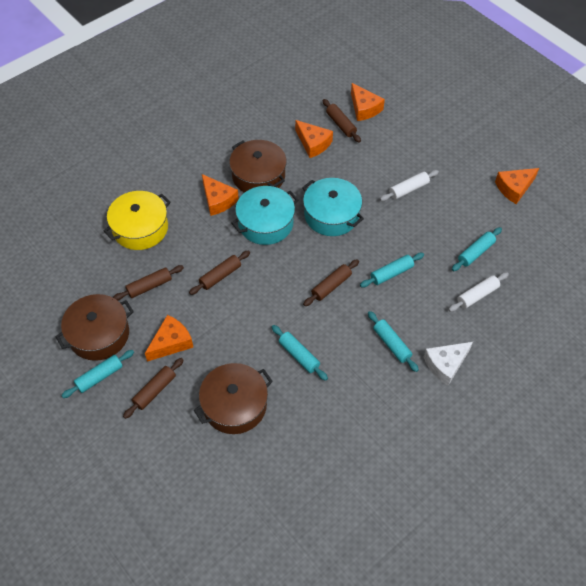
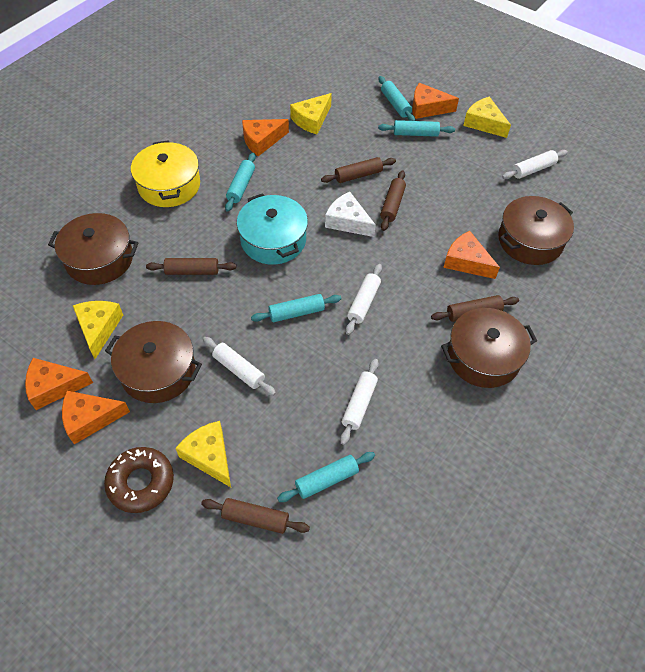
brown donut: 0 -> 1
brown pot: 3 -> 4
turquoise pot: 2 -> 1
white rolling pin: 2 -> 4
yellow cheese: 0 -> 4

